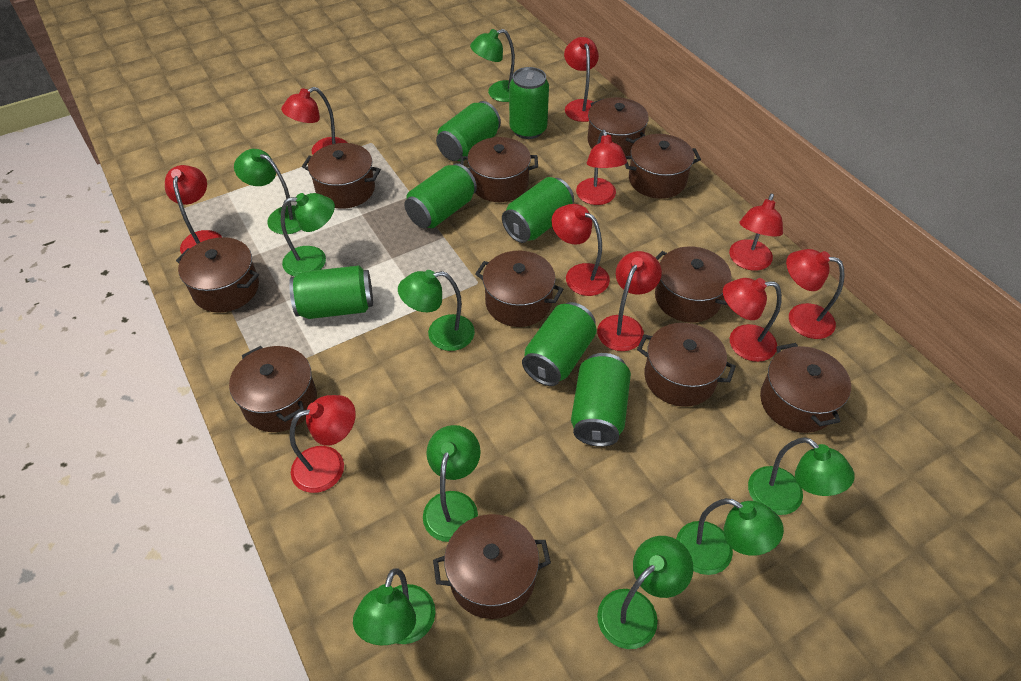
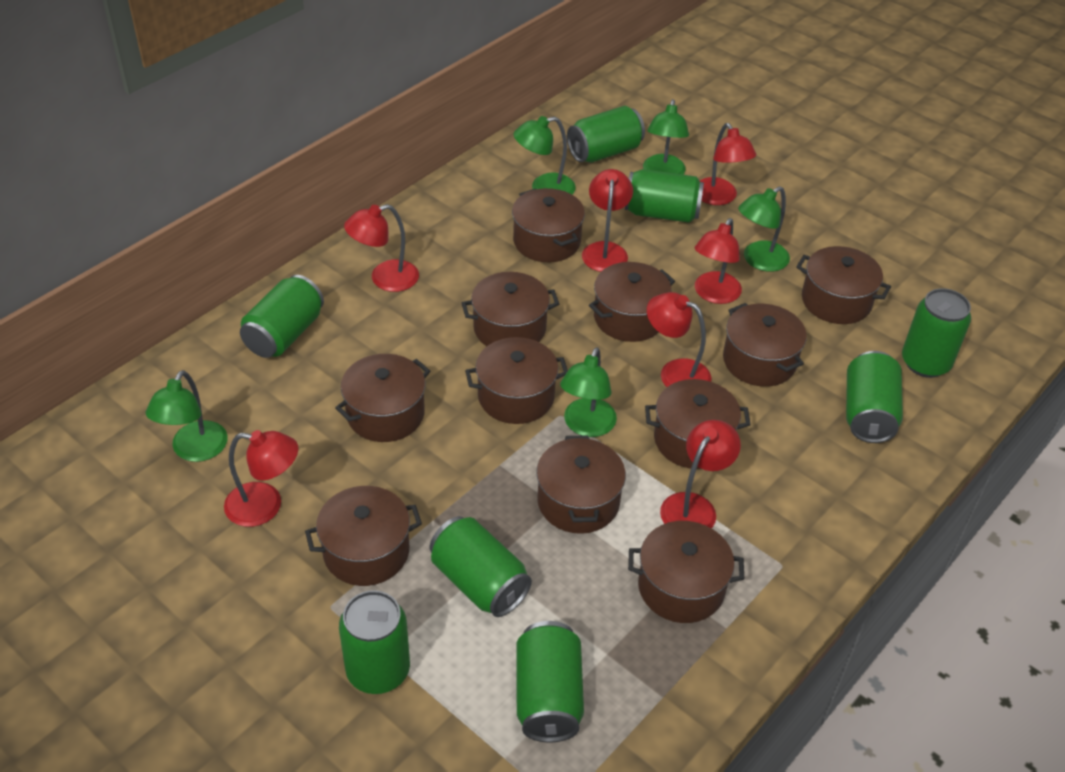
green can: 7 -> 8
green lamp: 9 -> 5
red lamp: 10 -> 7

